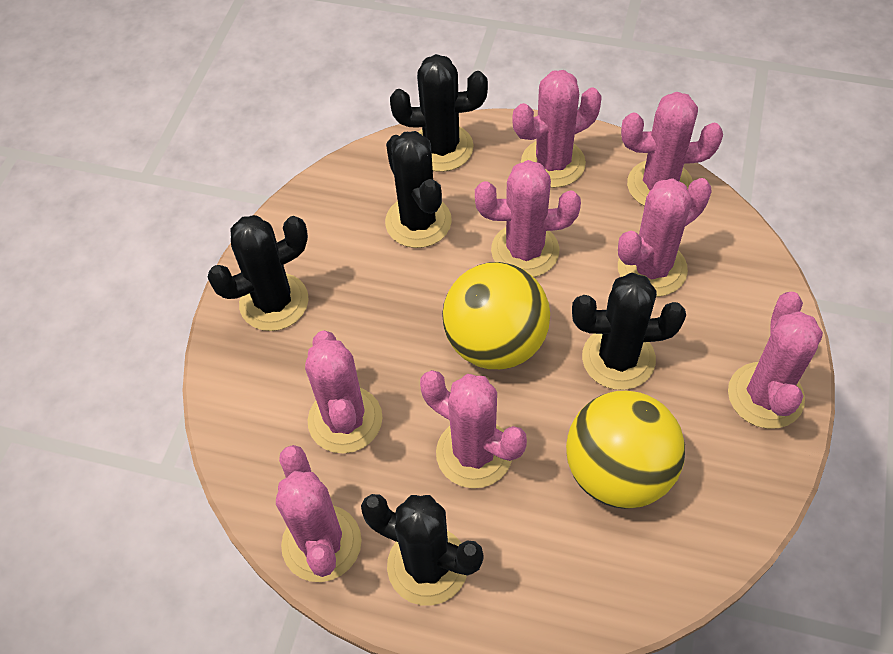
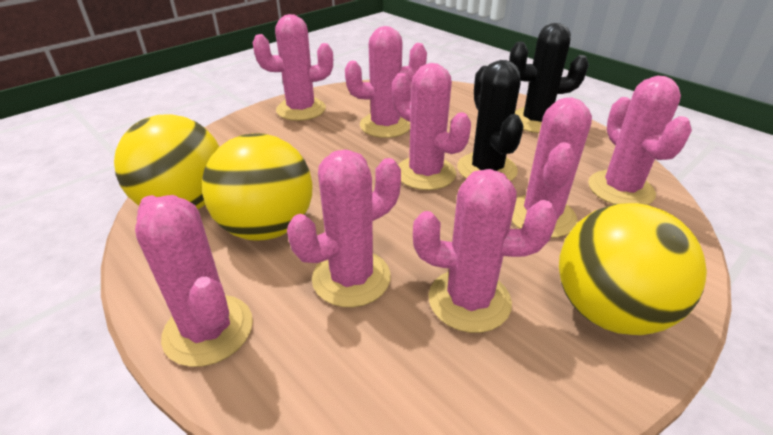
black cactus: 5 -> 2
yellow ball: 2 -> 3

